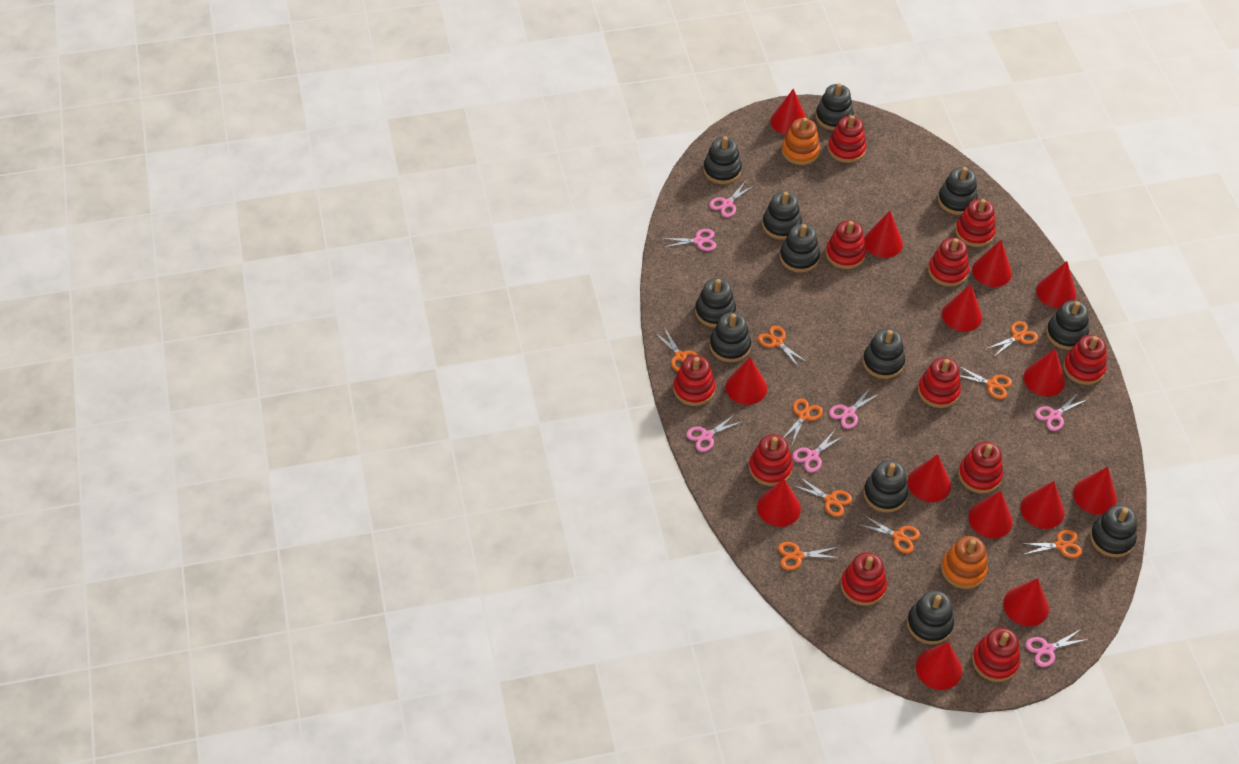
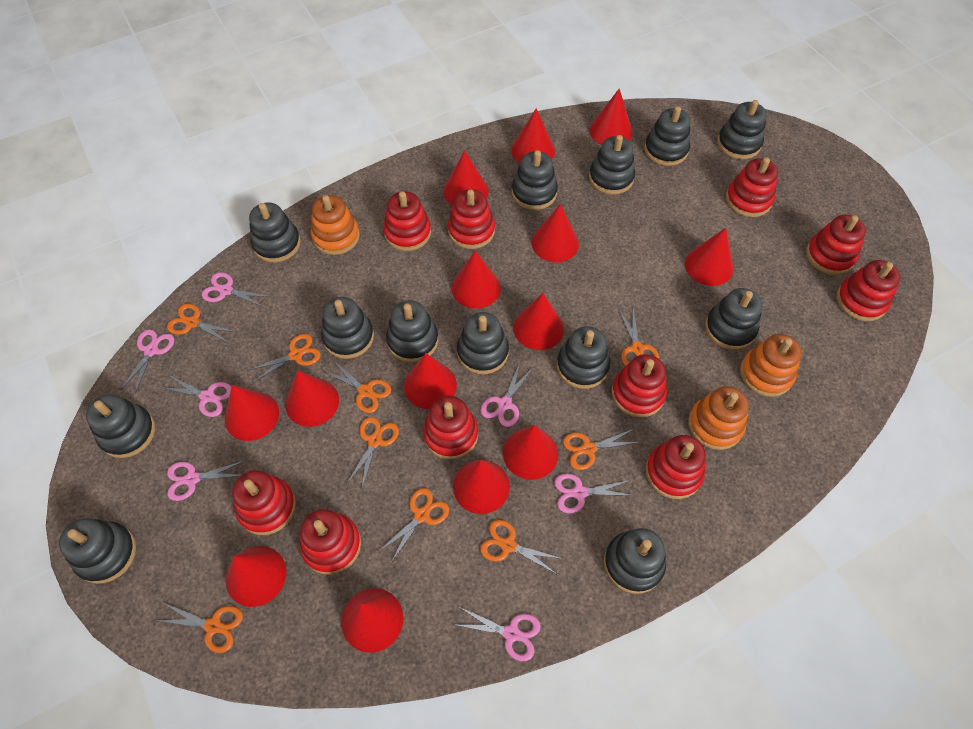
black stacking toy: 12 -> 13
orange stacking toy: 2 -> 3
red stacking toy: 11 -> 10

